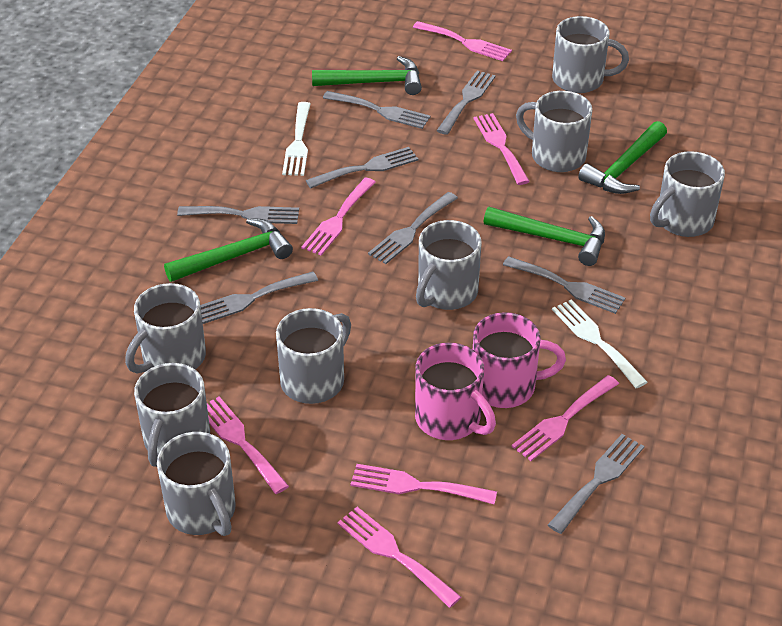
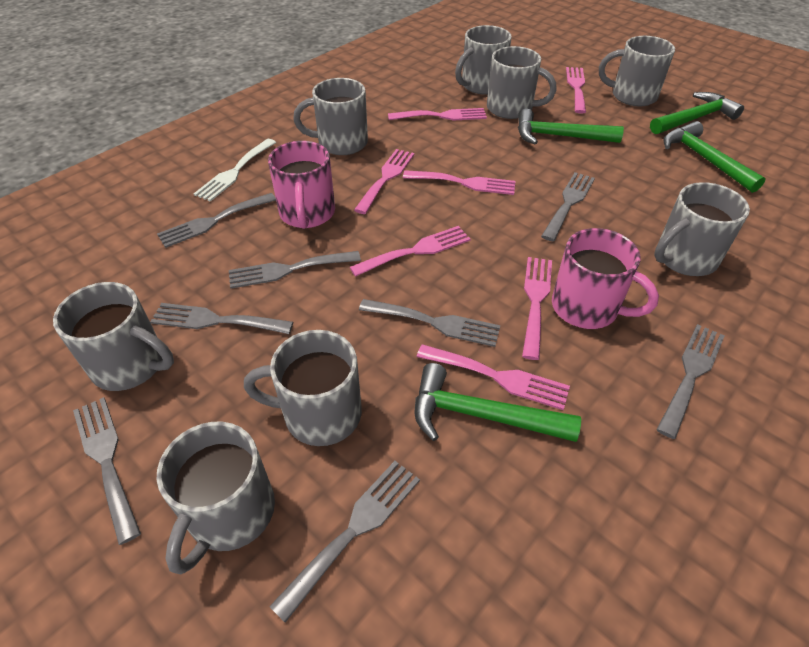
white fork: 2 -> 1

